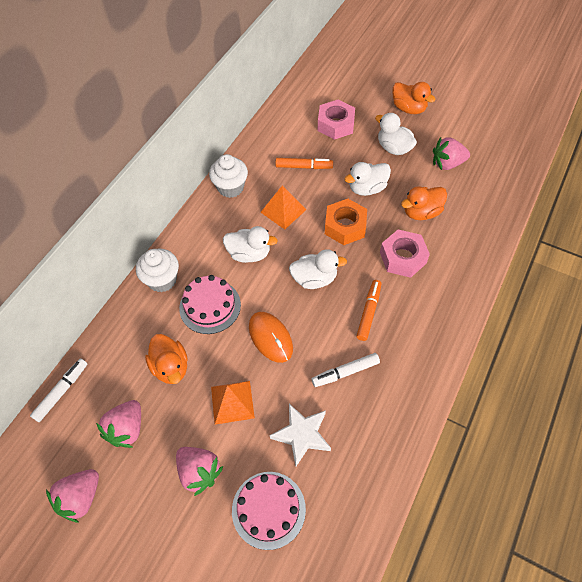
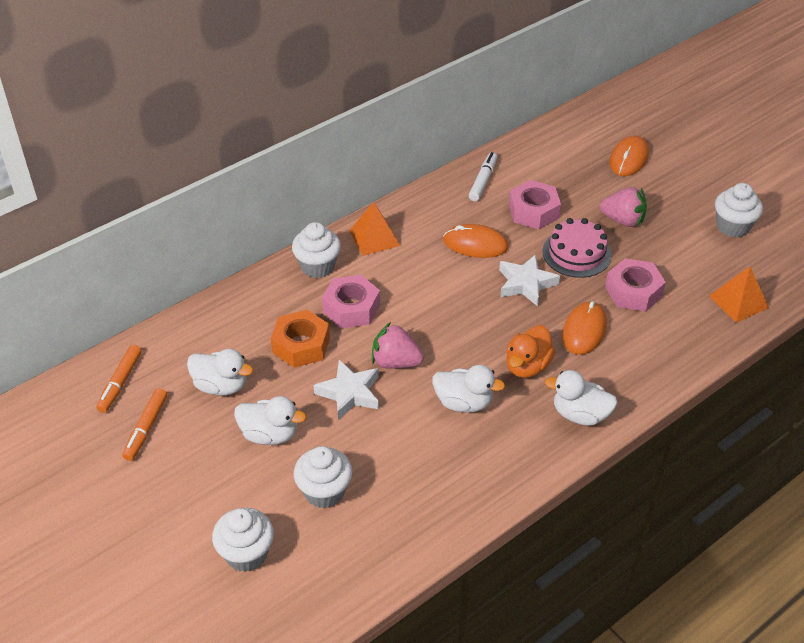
orange duck: 3 -> 1
orange mouse: 1 -> 3
pink cake: 2 -> 1
pink nut: 2 -> 3
pink strawberry: 4 -> 2
white cupcake: 2 -> 4
white marker: 2 -> 1
white star: 1 -> 2

